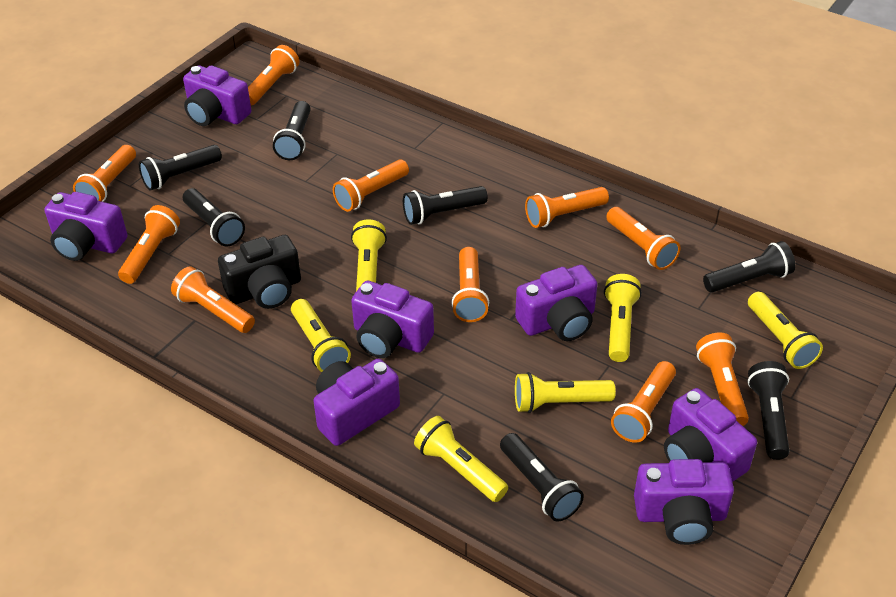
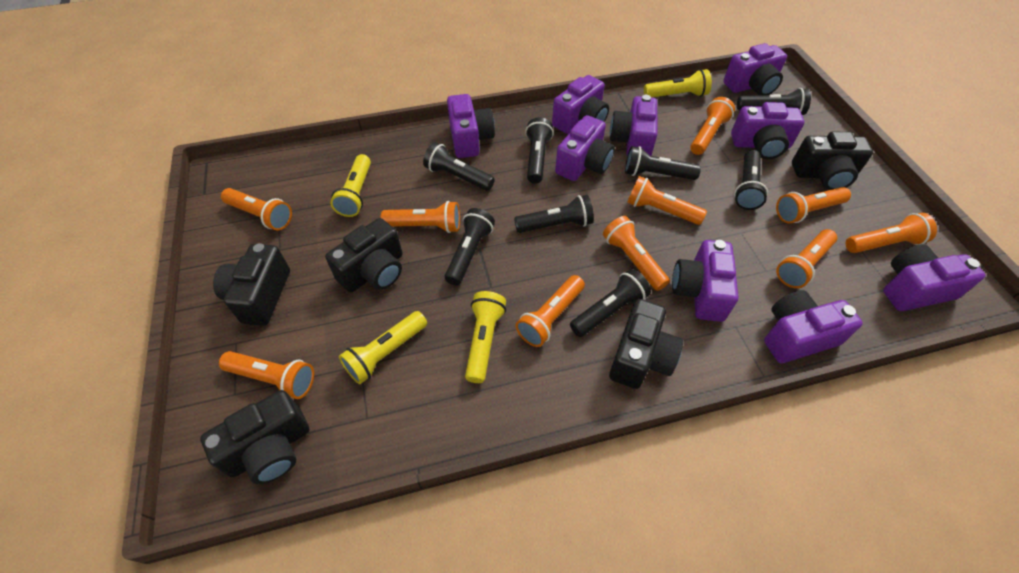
black camera: 1 -> 5
black flashlight: 7 -> 8
purple camera: 7 -> 9
yellow flashlight: 6 -> 4

